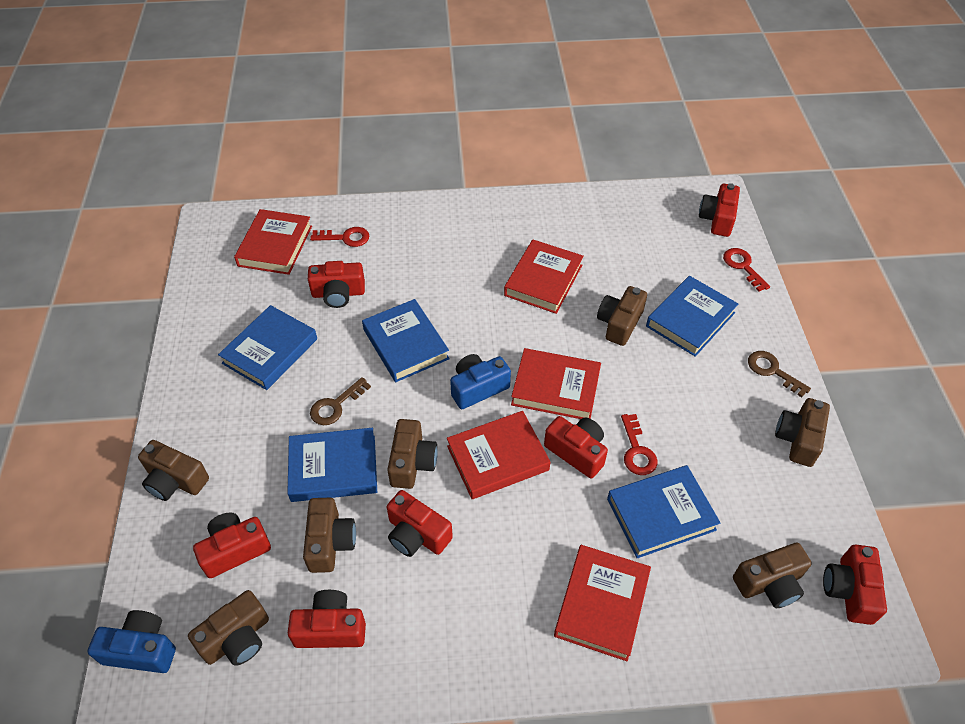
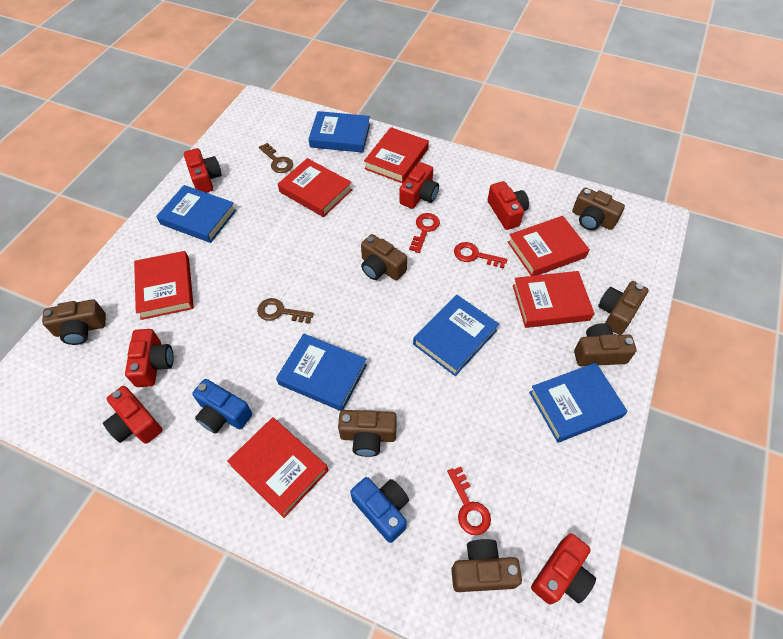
red book: 5 -> 6
red camera: 7 -> 6

